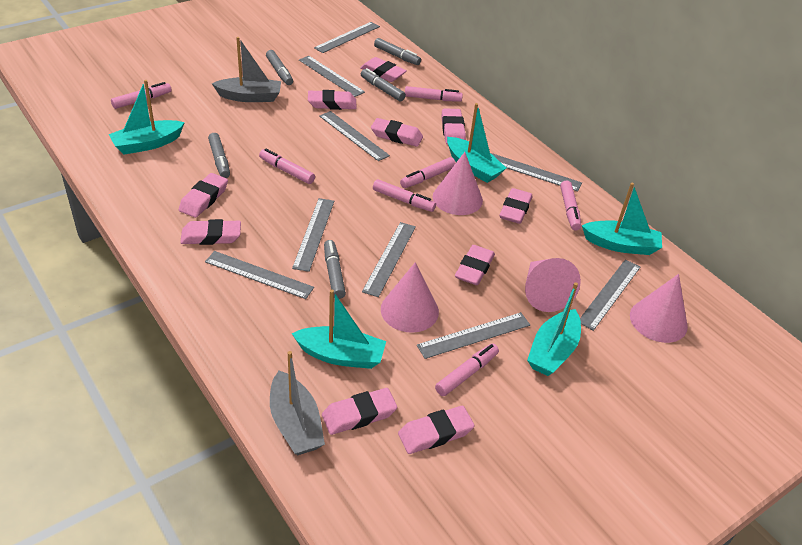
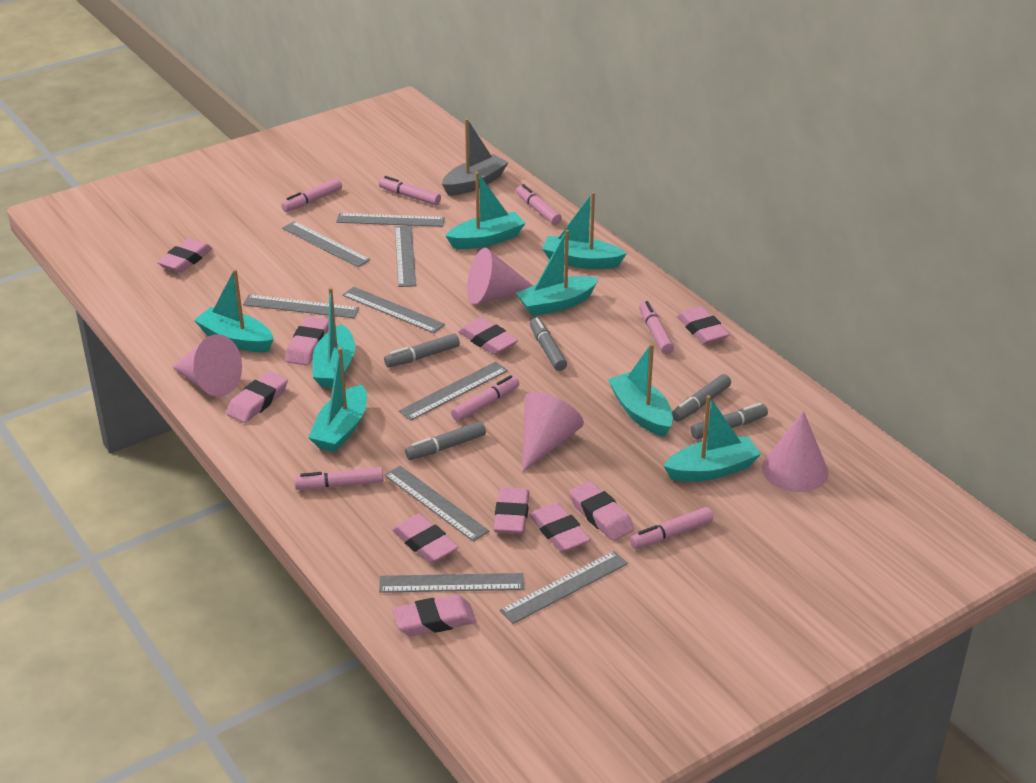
grey boat: 2 -> 1
turquoise boat: 5 -> 8

